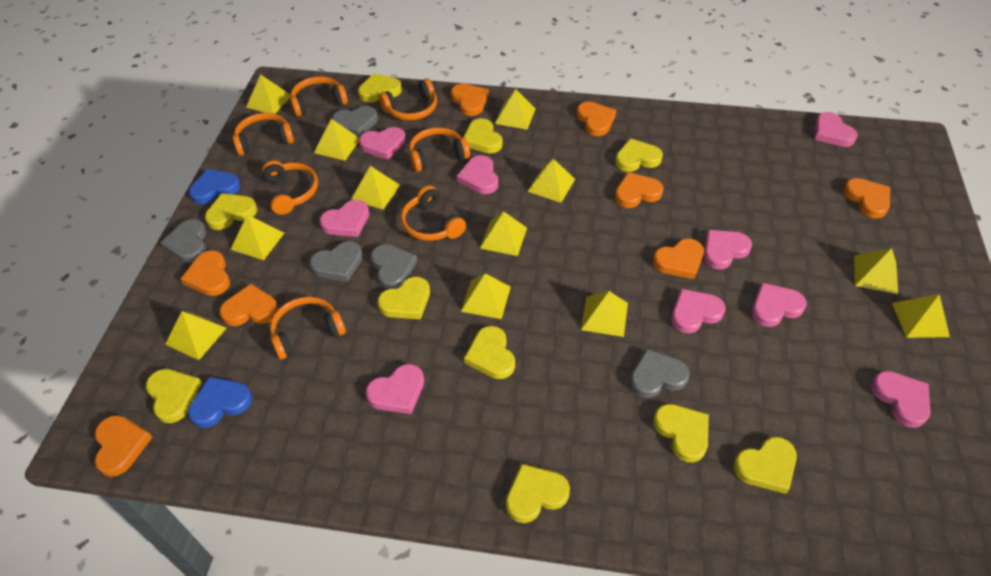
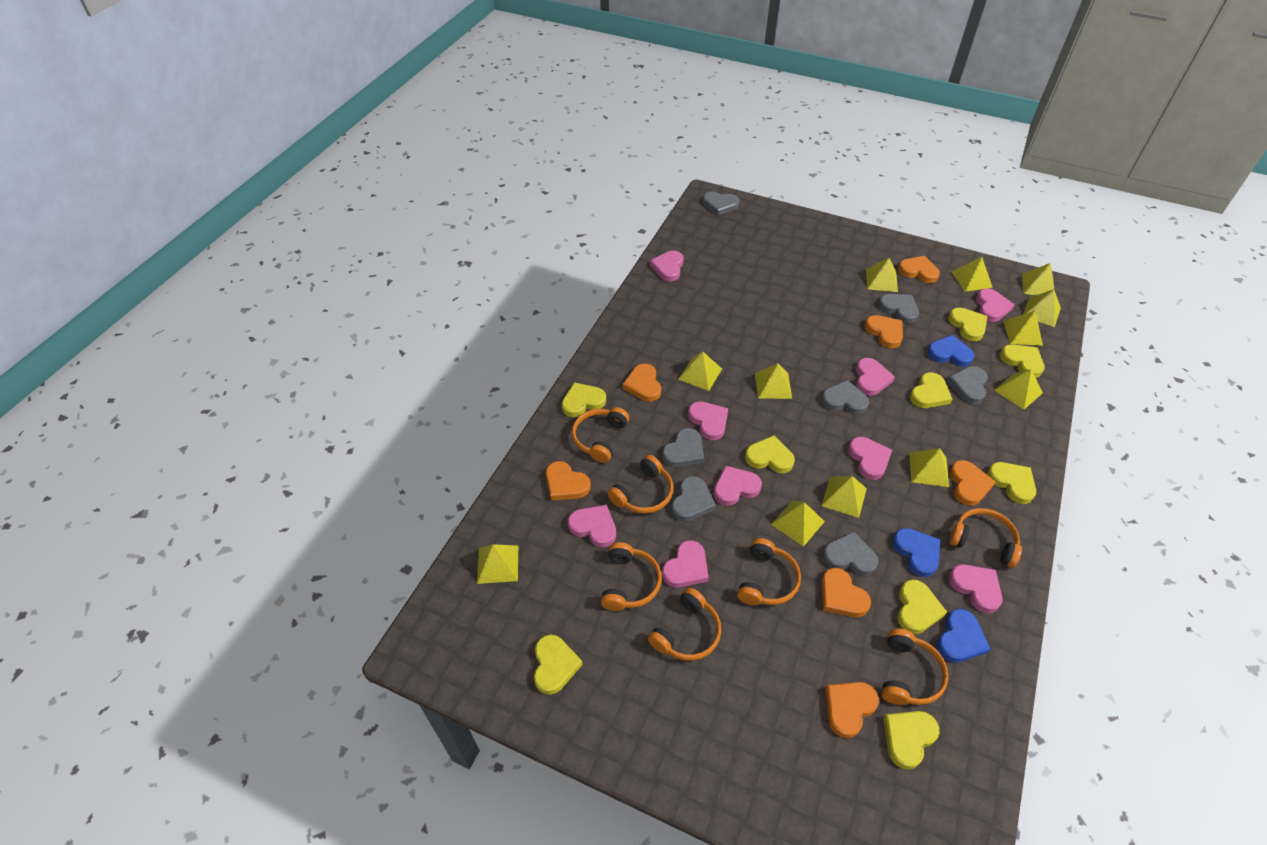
blue heart: 2 -> 3
grey heart: 5 -> 7
orange heart: 8 -> 7
yellow heart: 10 -> 9

